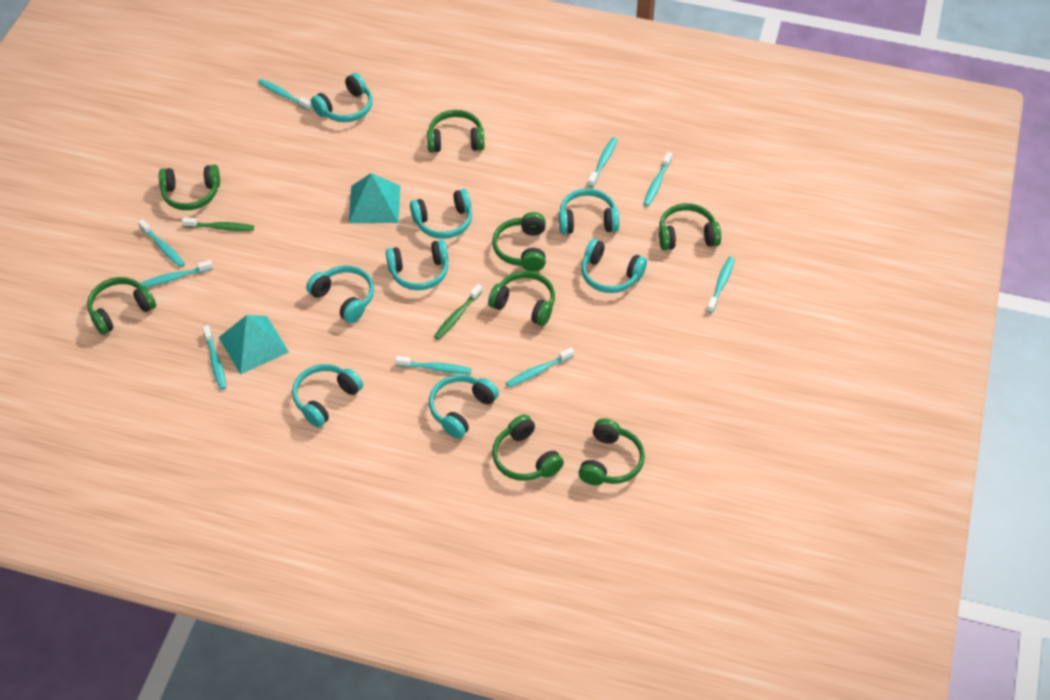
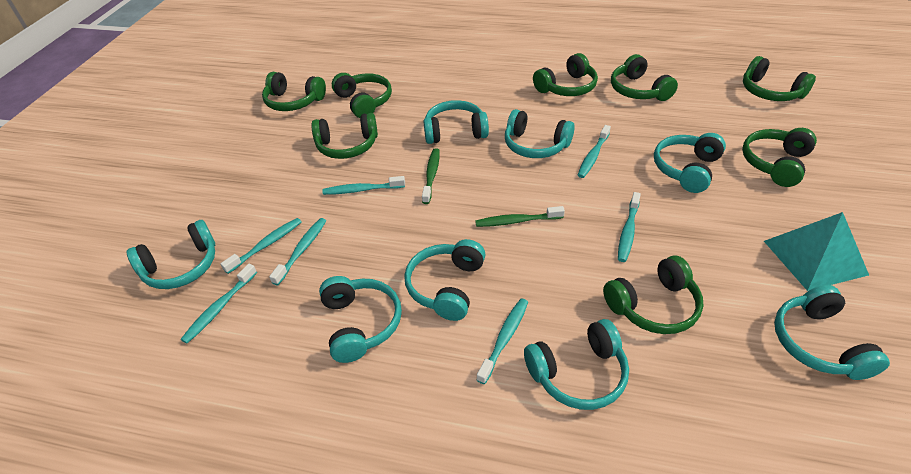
turquoise pyramid: 2 -> 1
turquoise toothbrush: 9 -> 7

